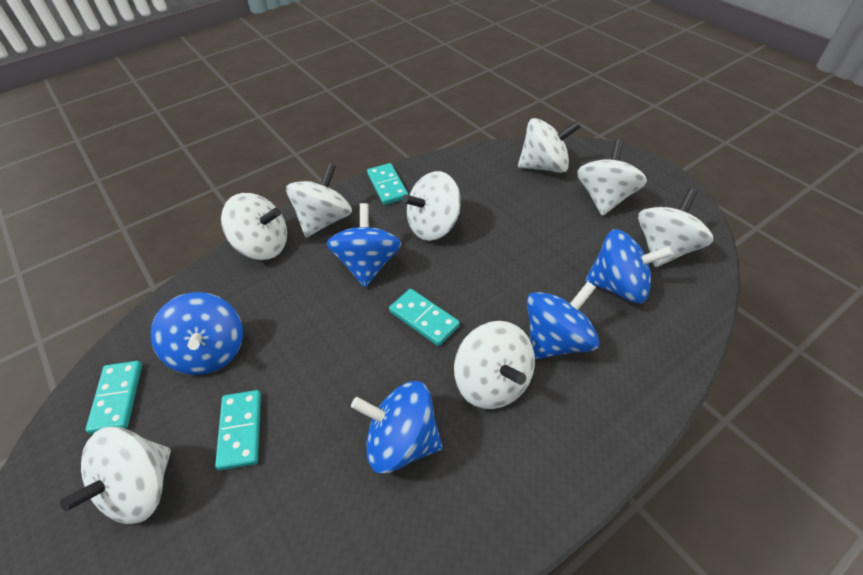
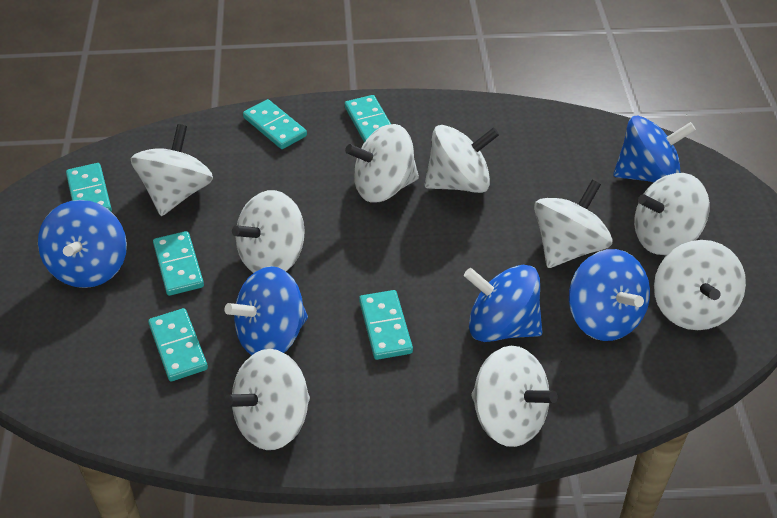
turquoise domino: 4 -> 6
white spinning top: 8 -> 9

